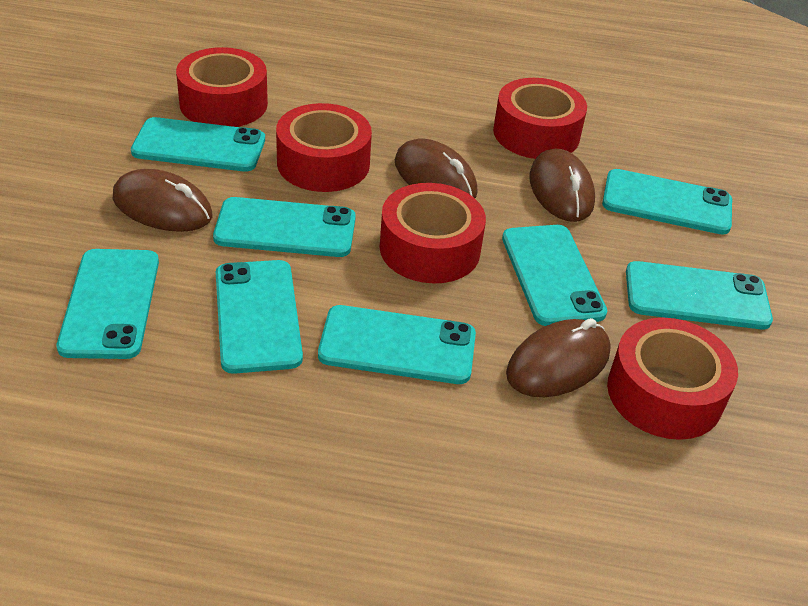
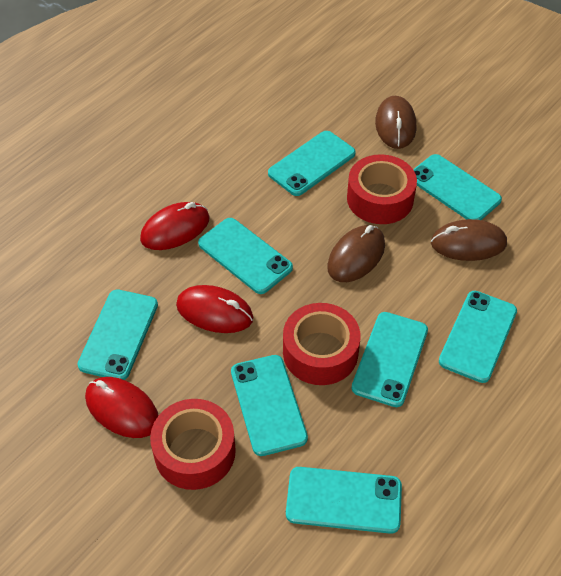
brown mouse: 4 -> 3
red mouse: 0 -> 3
red tape: 5 -> 3

